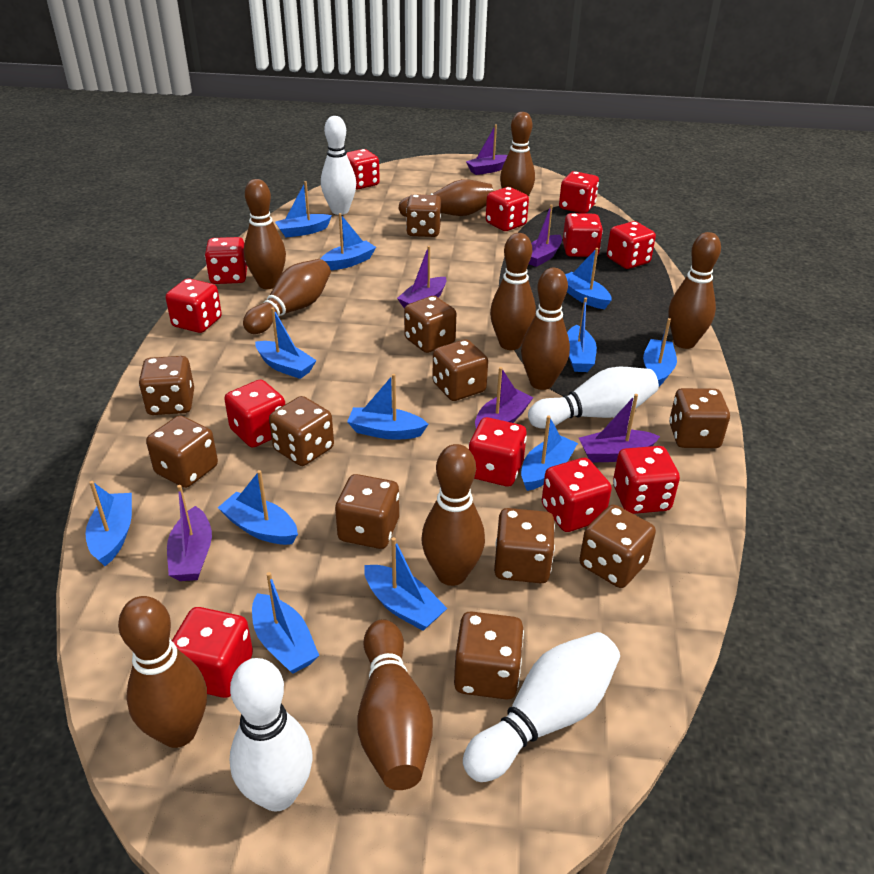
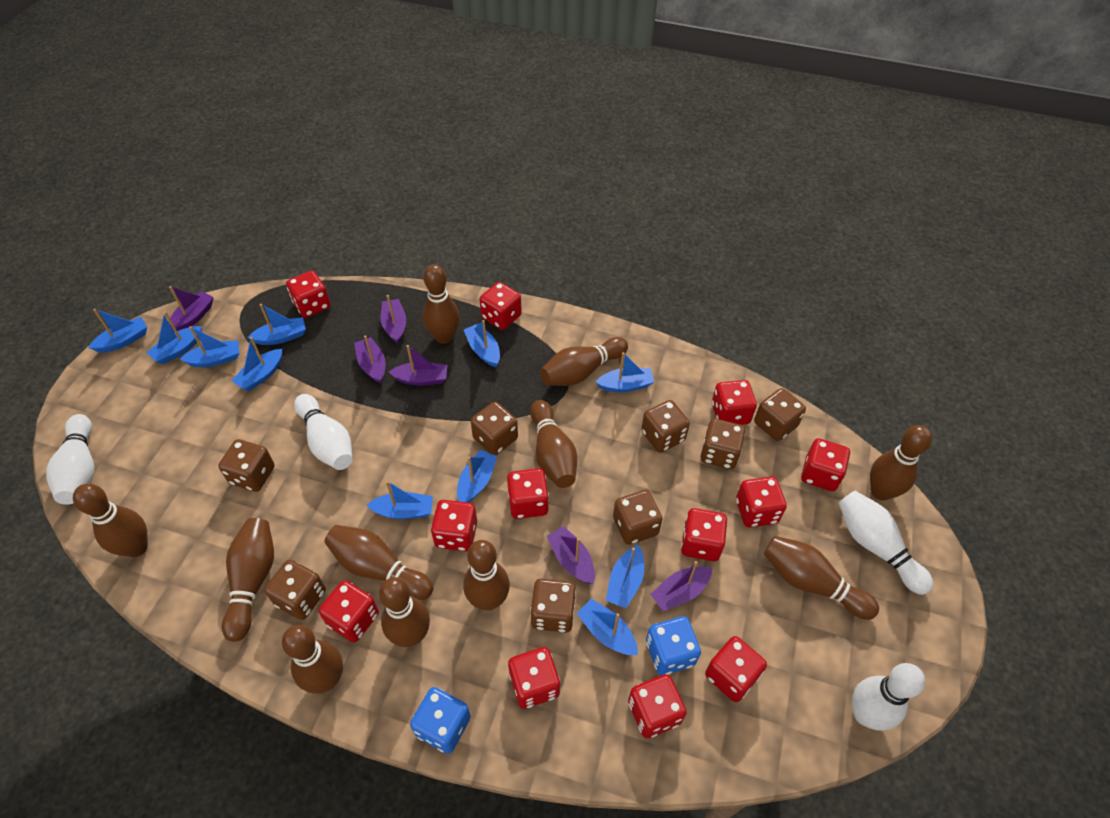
blue boat: 12 -> 11
blue dice: 0 -> 2
brown bowling pin: 10 -> 11
brown dice: 11 -> 8

